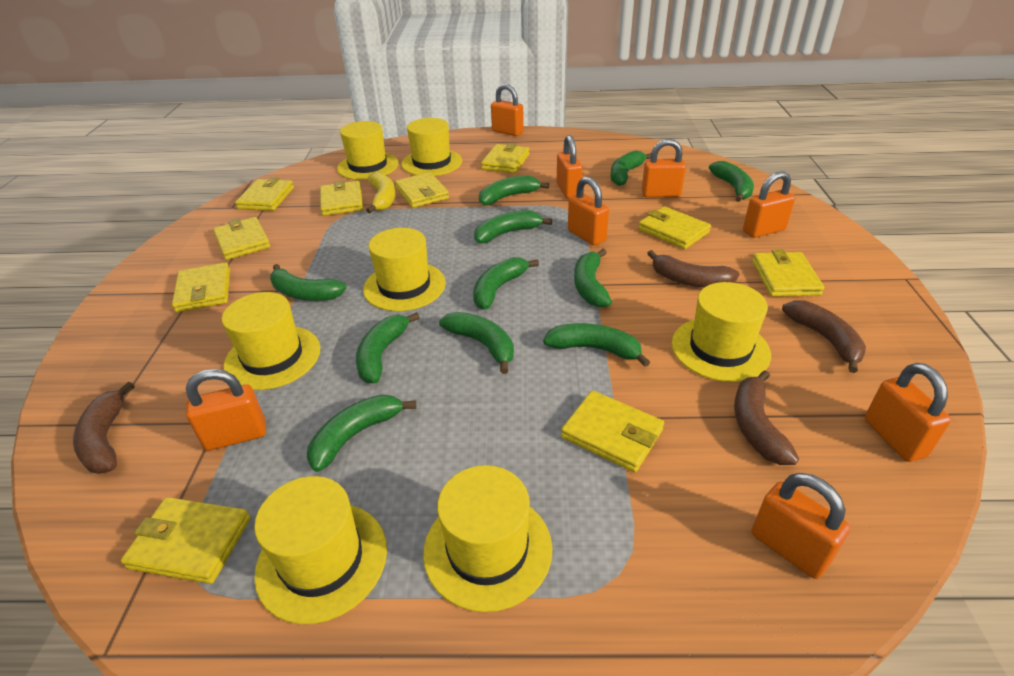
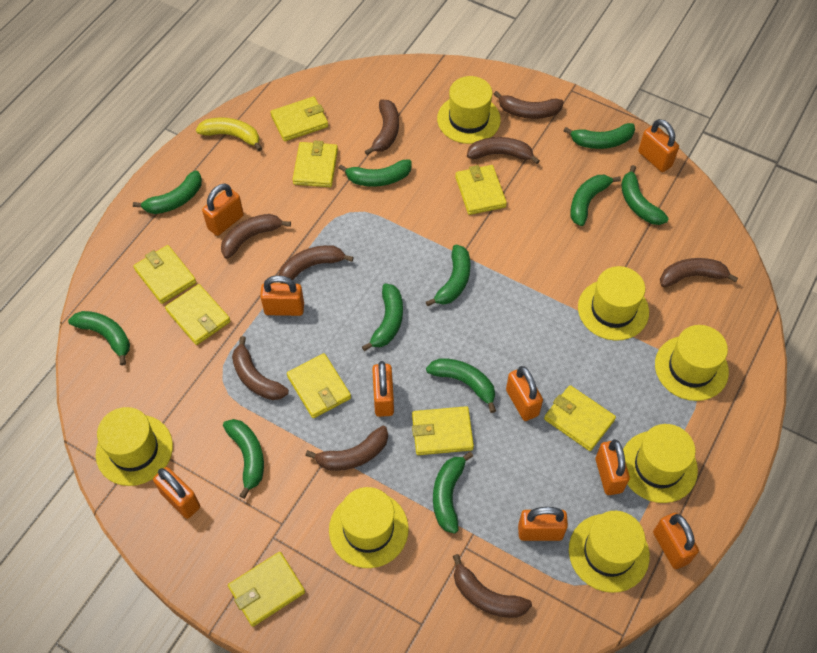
brown banana: 4 -> 9
orange padlock: 8 -> 9
yellow wallet: 10 -> 9

